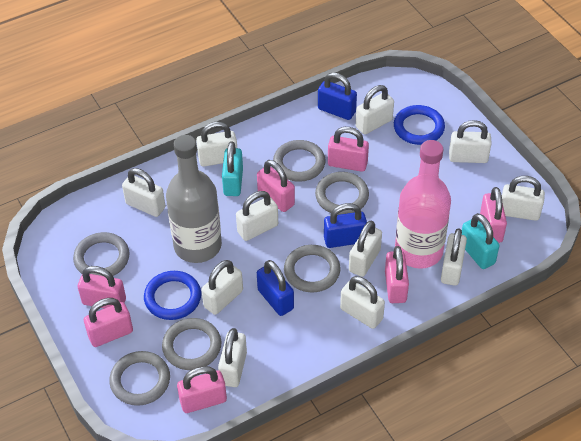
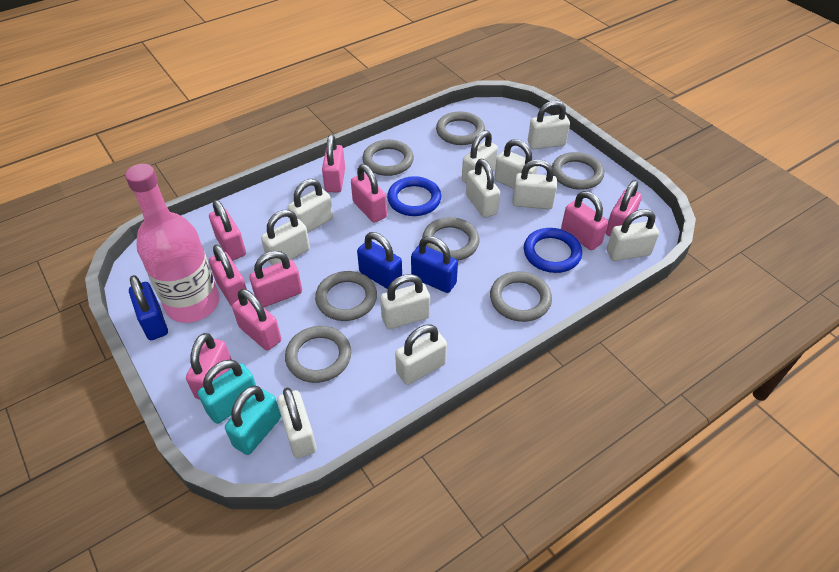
grey bottle: 1 -> 0
grey ring: 6 -> 7
pink padlock: 7 -> 9

